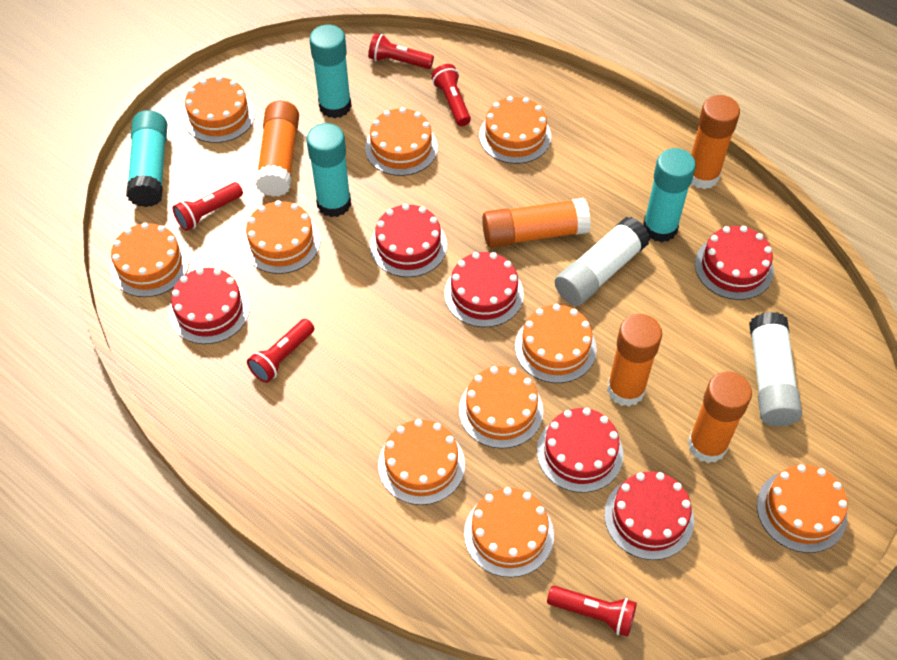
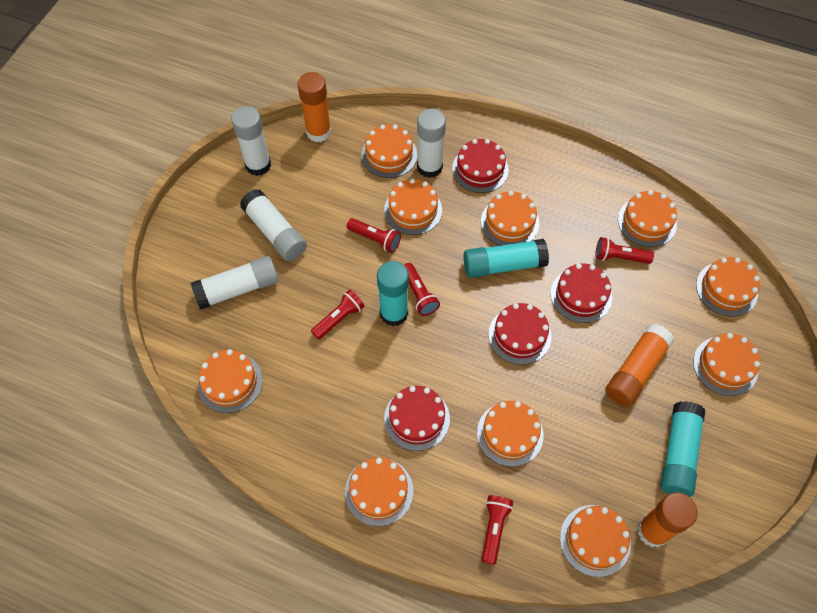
orange glue stick: 5 -> 3
red cake: 6 -> 4
turquoise glue stick: 4 -> 3
white glue stick: 2 -> 4

